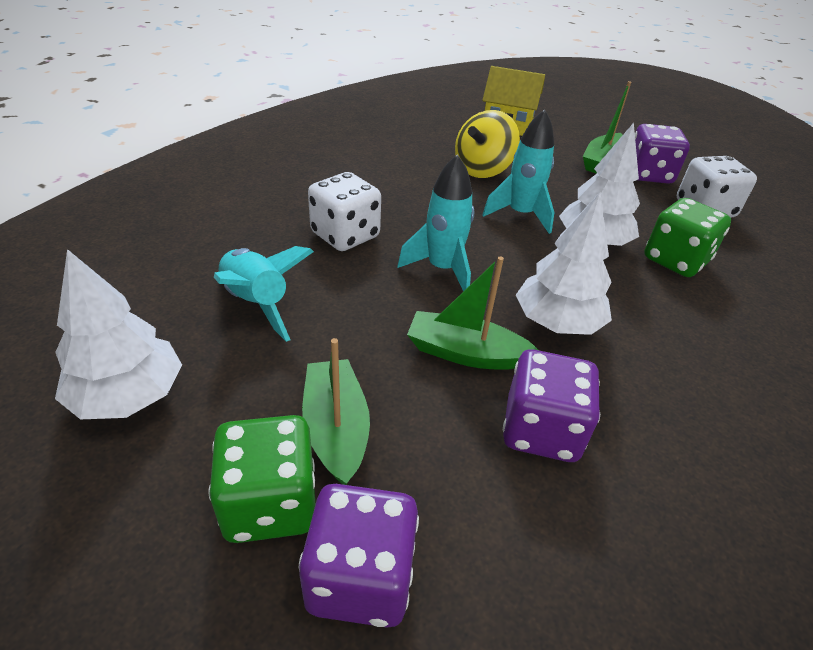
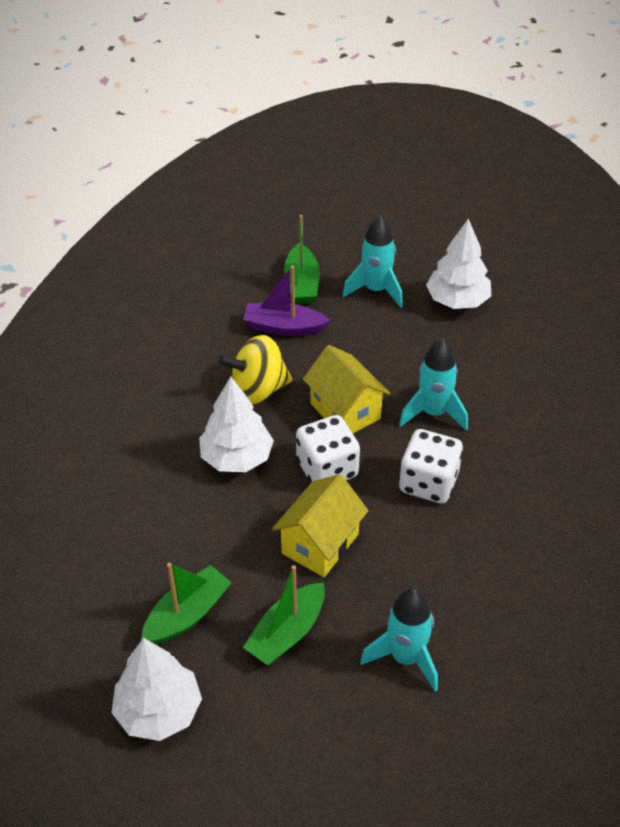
green dice: 2 -> 0
purple boat: 0 -> 1
purple dice: 3 -> 0
yellow house: 1 -> 2

